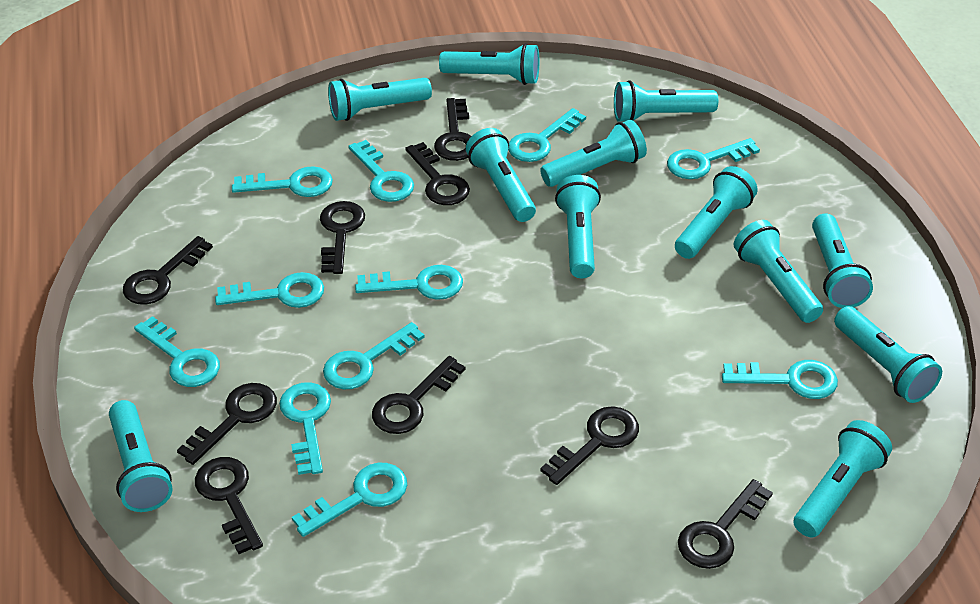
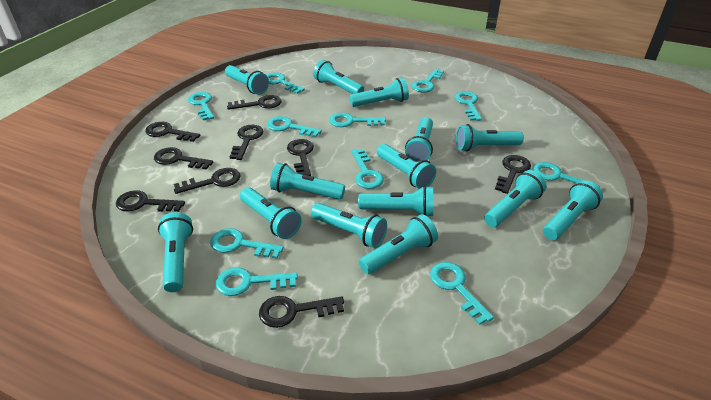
turquoise flashlight: 12 -> 14

